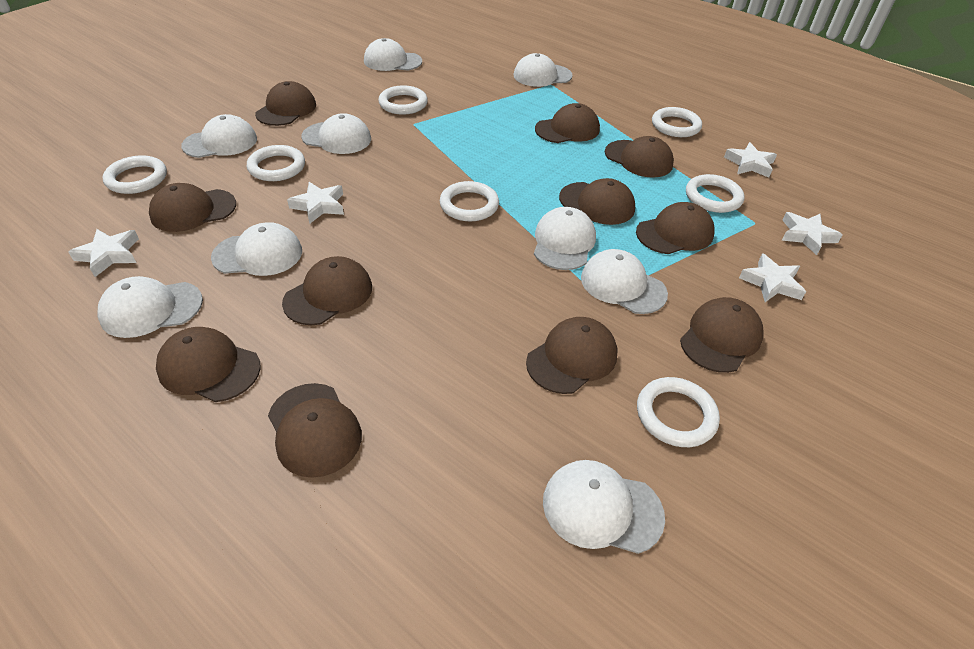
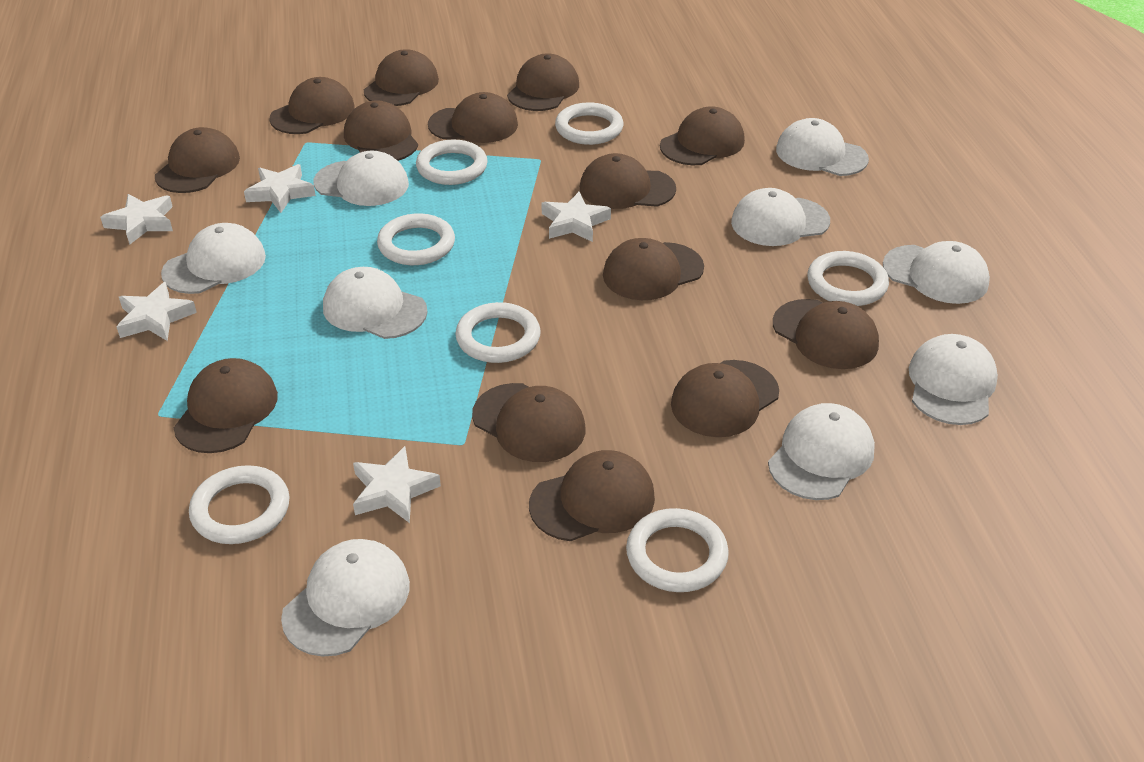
brown cap: 11 -> 14

